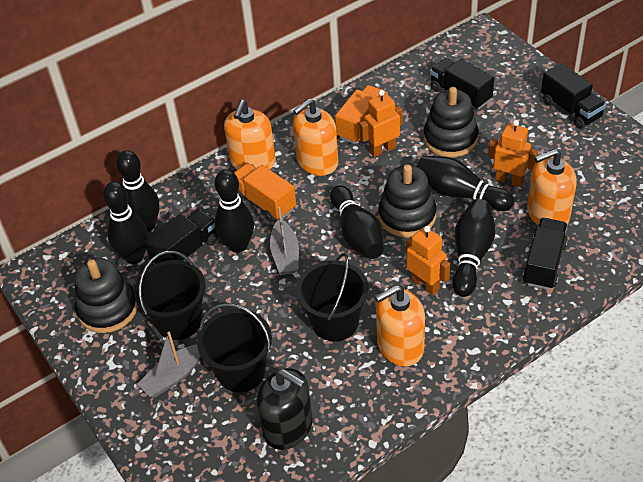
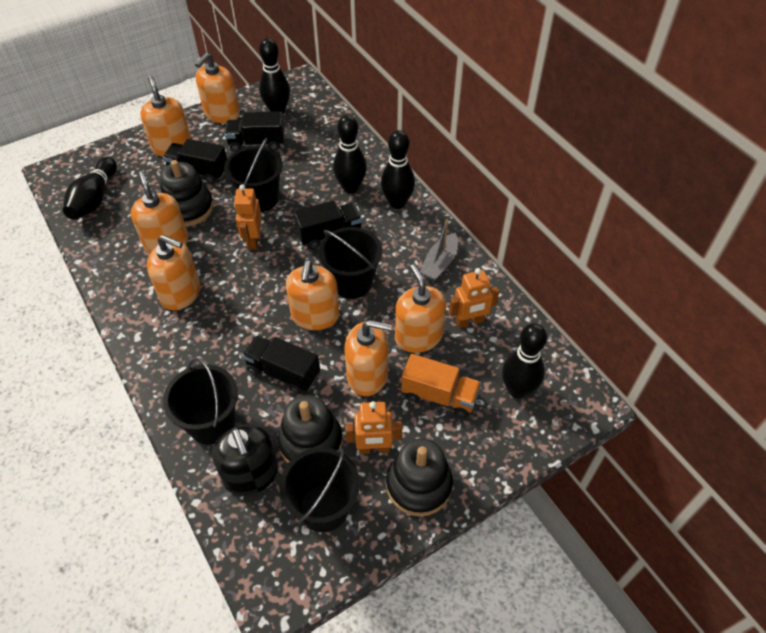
black bowling pin: 6 -> 5
black bucket: 3 -> 4
grey boat: 2 -> 1
orange soap dispenser: 4 -> 7
orange truck: 2 -> 1

